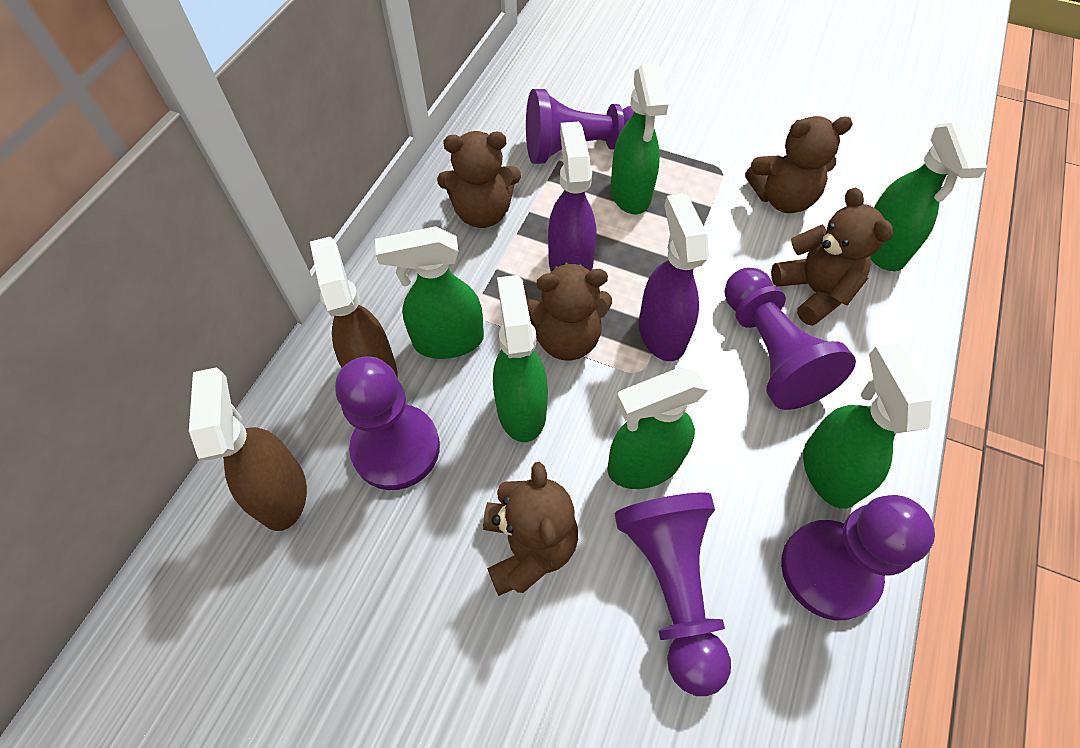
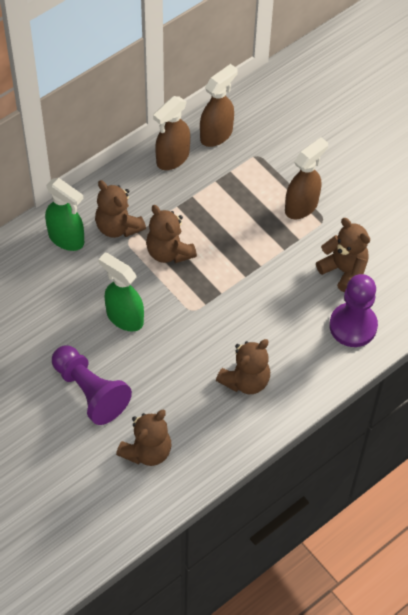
brown spray bottle: 2 -> 3
green spray bottle: 6 -> 2
purple pawn: 5 -> 2
purple spray bottle: 2 -> 0

